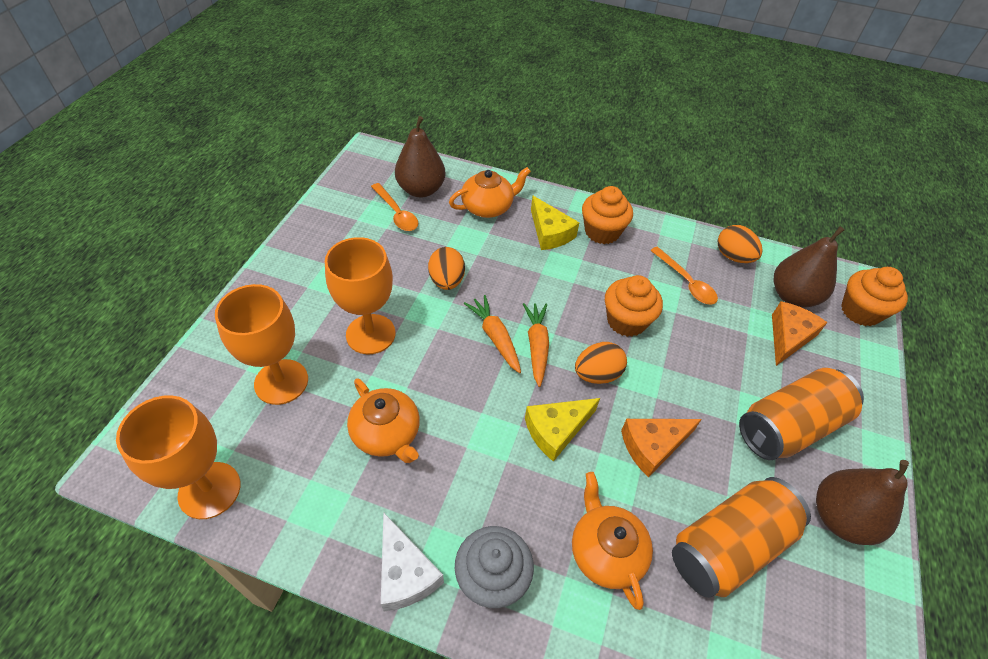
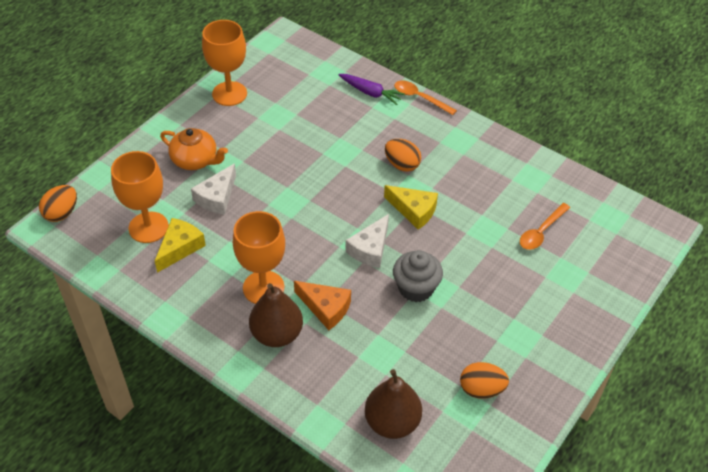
brown pear: 3 -> 2
orange can: 2 -> 0
orange carrot: 2 -> 0
orange cheese: 2 -> 1
orange cupcake: 3 -> 0
orange teapot: 3 -> 1
purple carrot: 0 -> 1
white cheese: 1 -> 2

